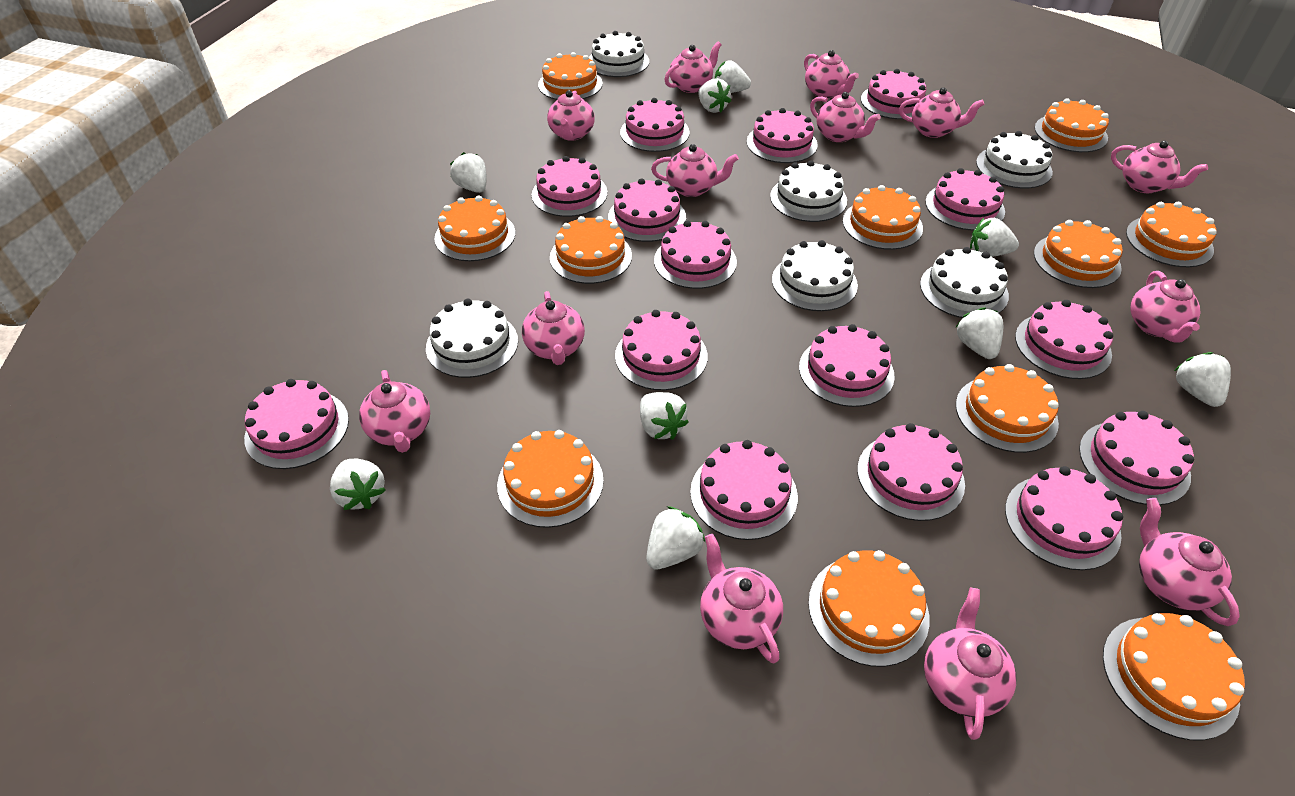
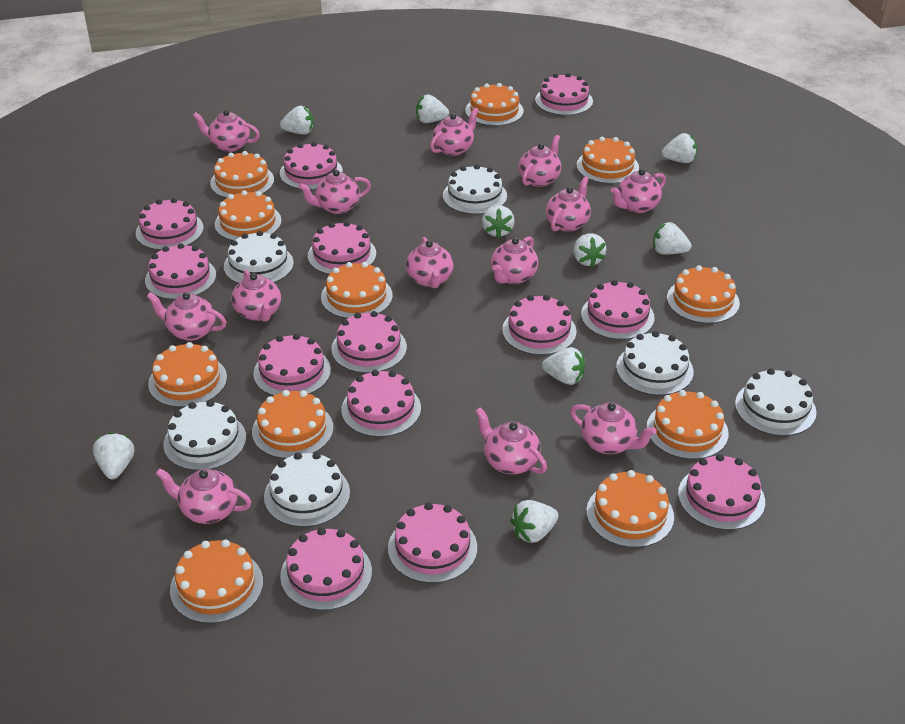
pink cake: 15 -> 13

